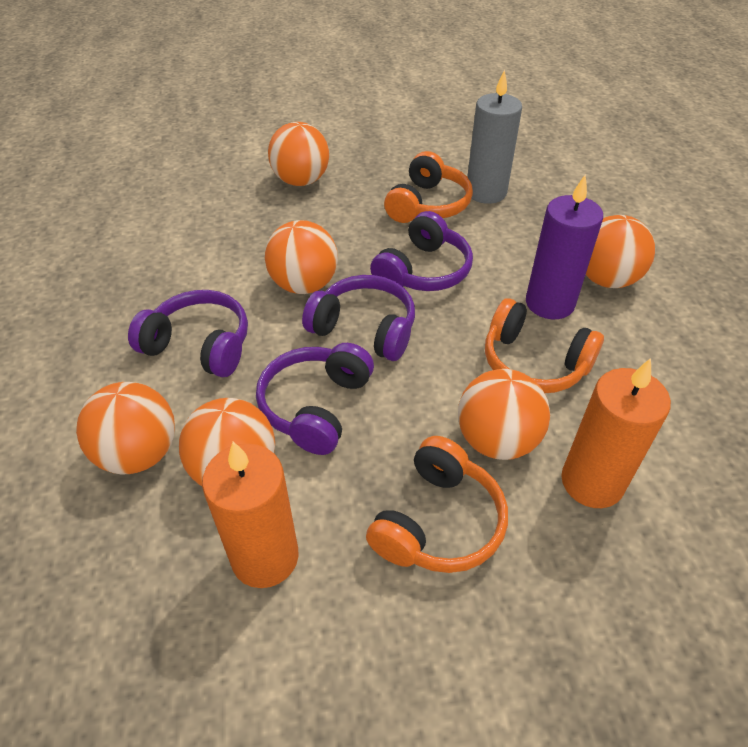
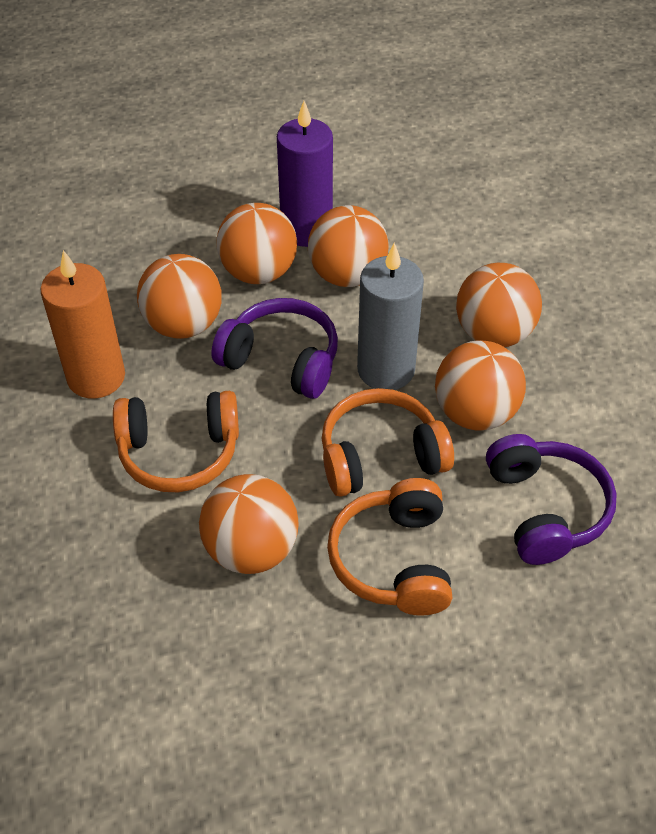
orange candle: 2 -> 1
purple headphones: 4 -> 2

